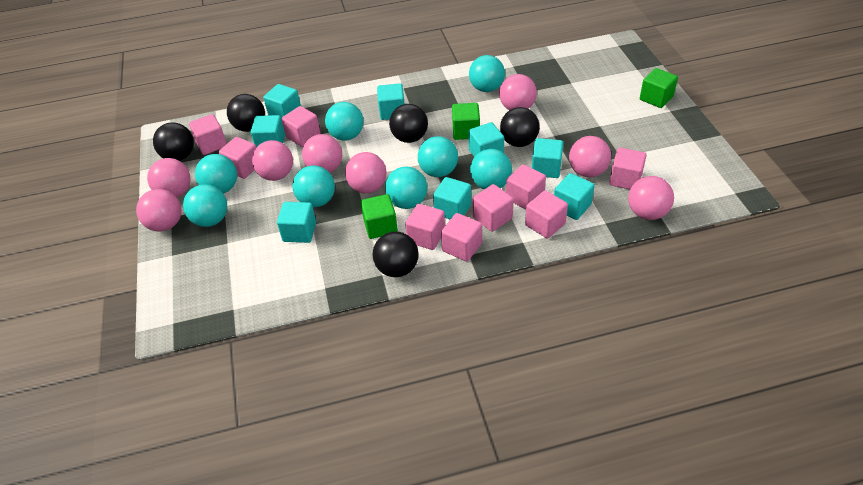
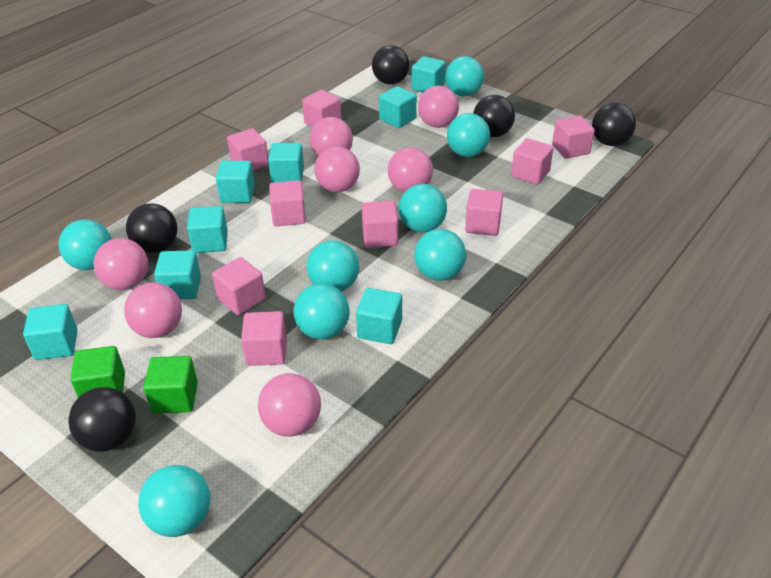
green cube: 3 -> 2
pink ball: 8 -> 7

